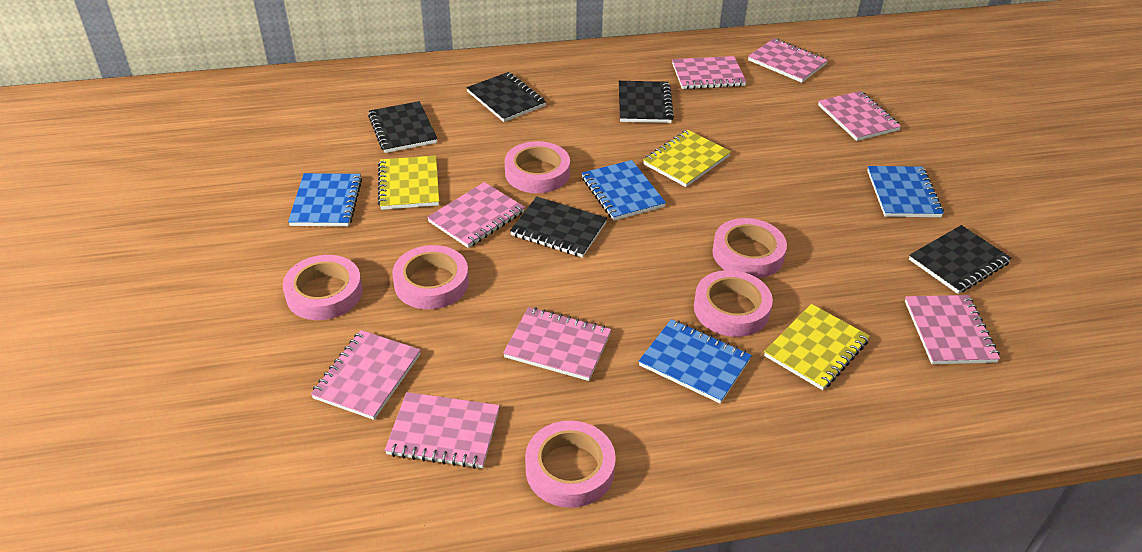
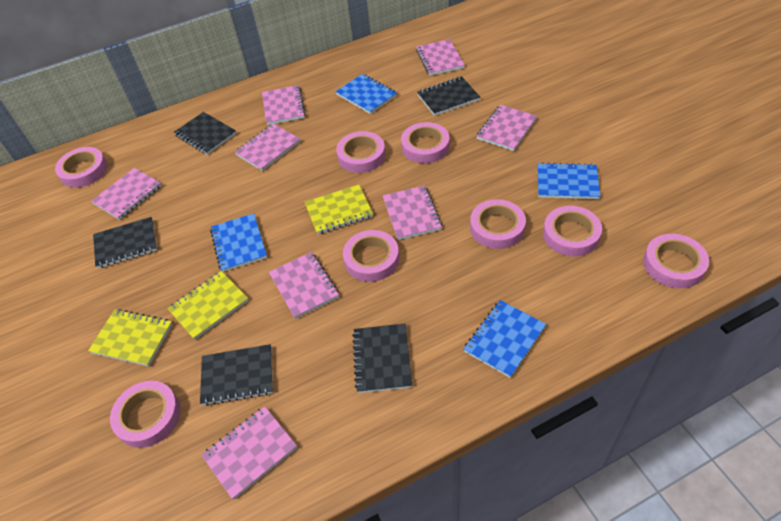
pink tape: 6 -> 8

